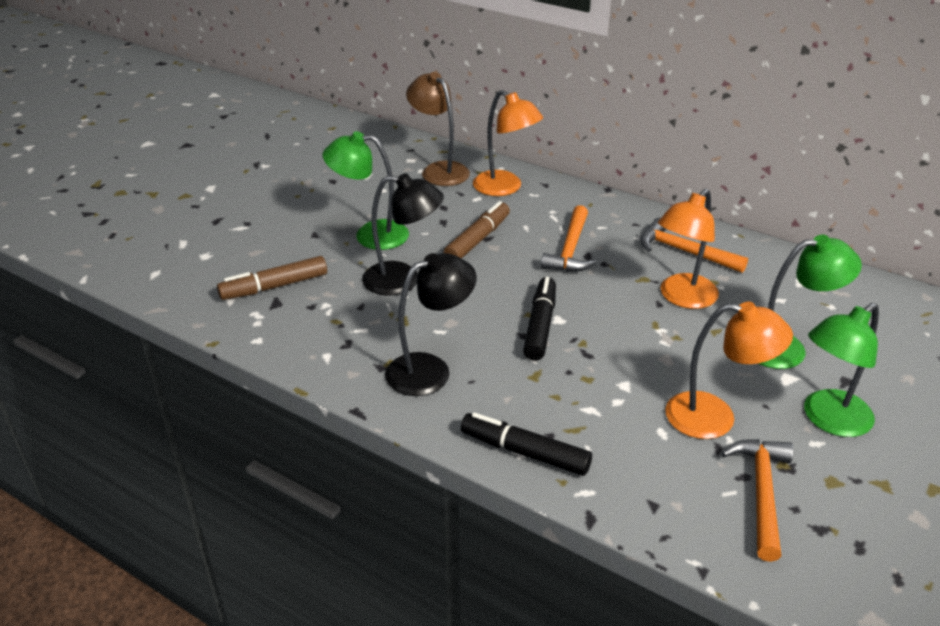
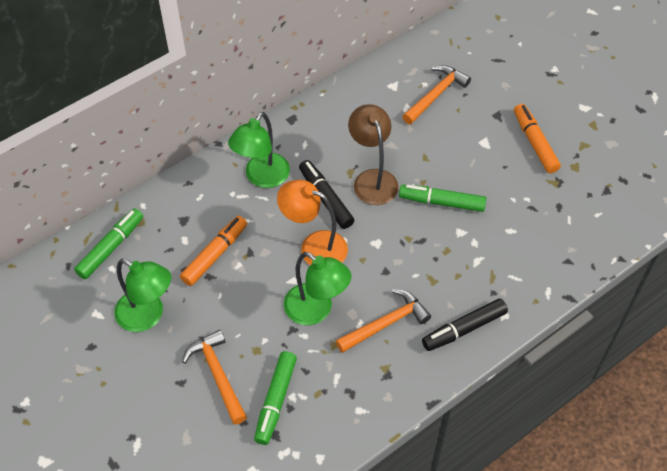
black lamp: 2 -> 0
brown marker: 2 -> 0
green marker: 0 -> 3
orange lamp: 3 -> 1
orange marker: 0 -> 2

